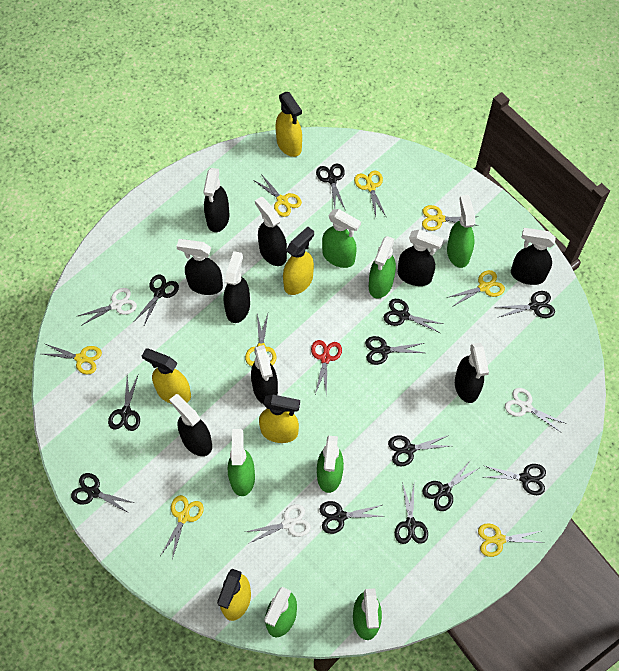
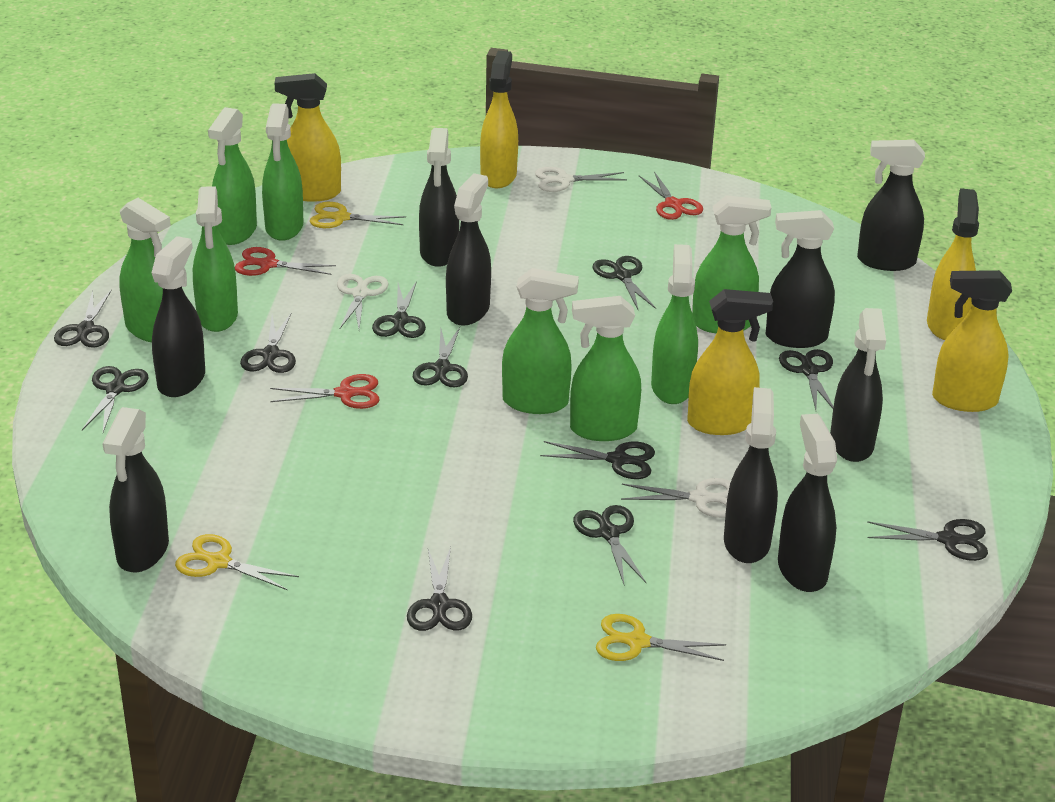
black scissors: 12 -> 11
green spray bottle: 7 -> 8
red scissors: 1 -> 3
yellow scissors: 8 -> 3

